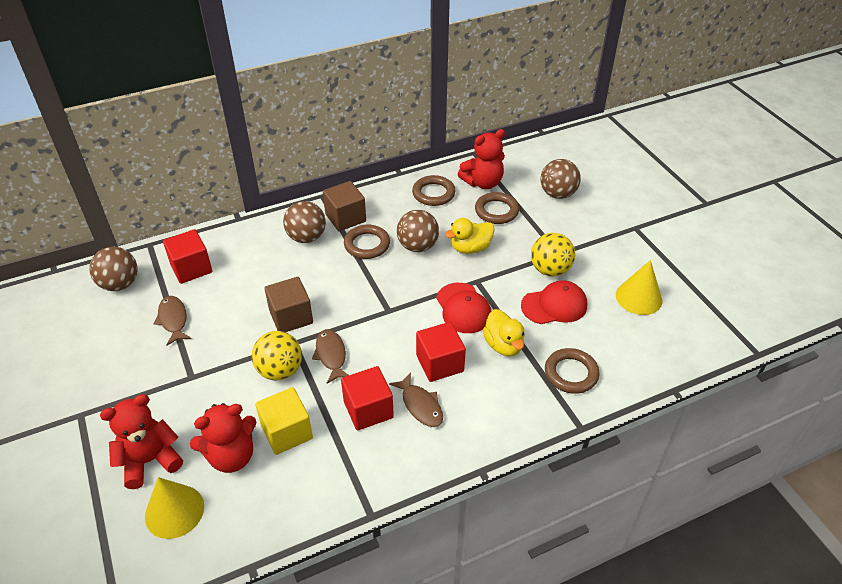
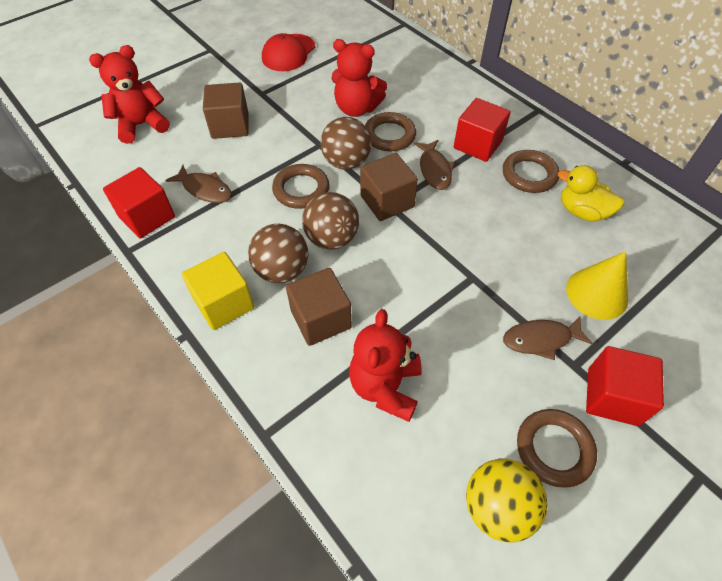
brown ball: 4 -> 3
brown cube: 2 -> 3
red cap: 2 -> 1
yellow ball: 2 -> 1
yellow cone: 2 -> 1
yellow duck: 2 -> 1

